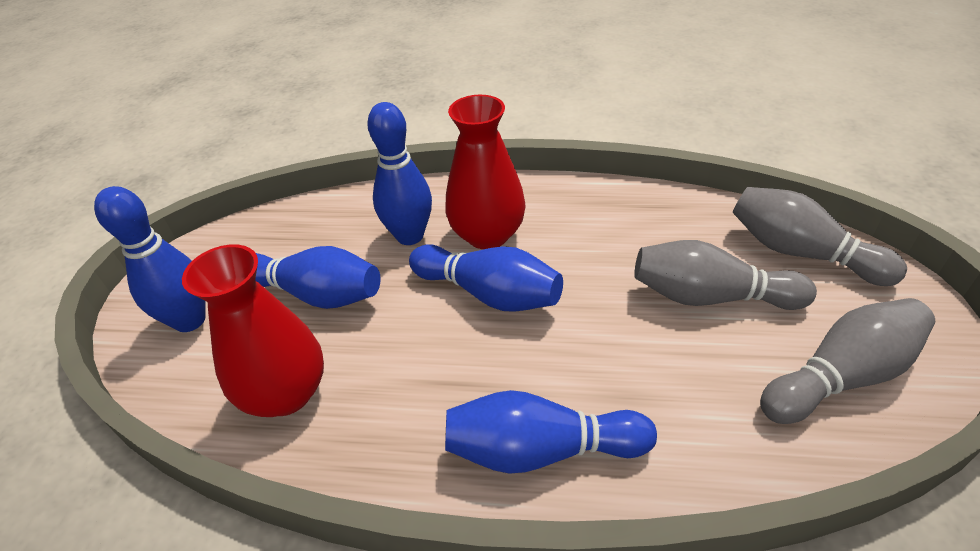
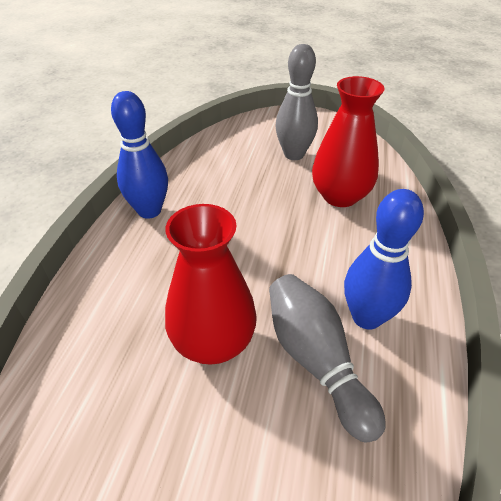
blue bowling pin: 5 -> 2
grey bowling pin: 3 -> 2

